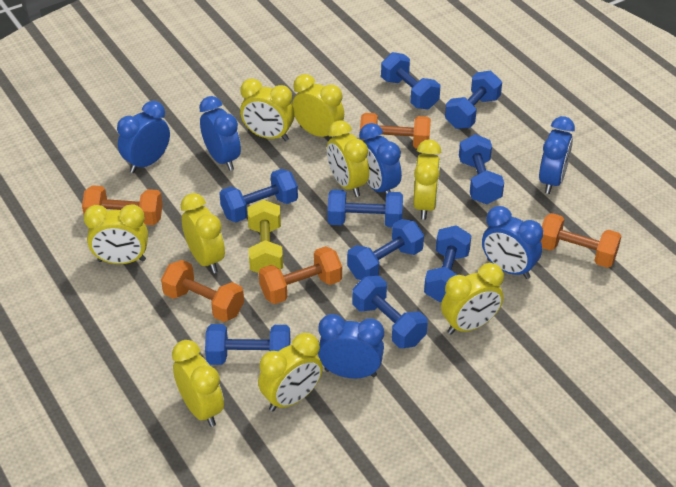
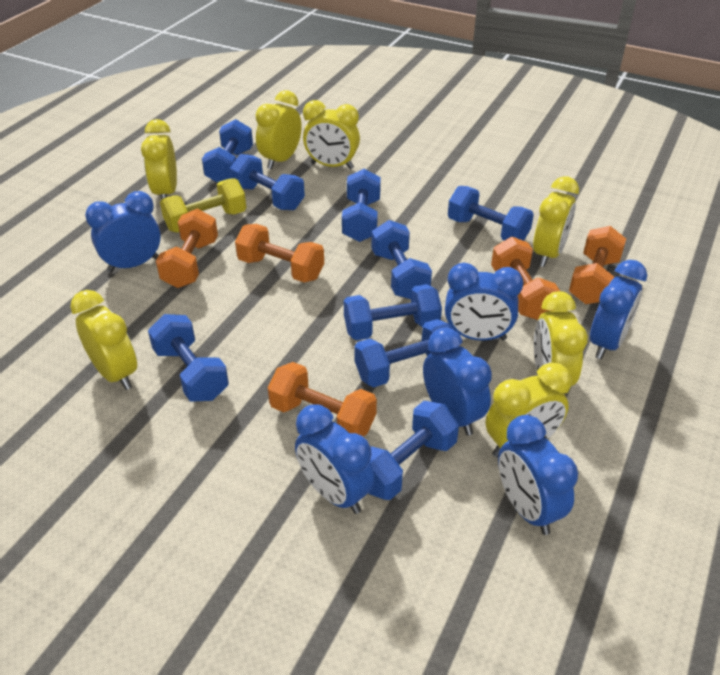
yellow clock: 9 -> 7

